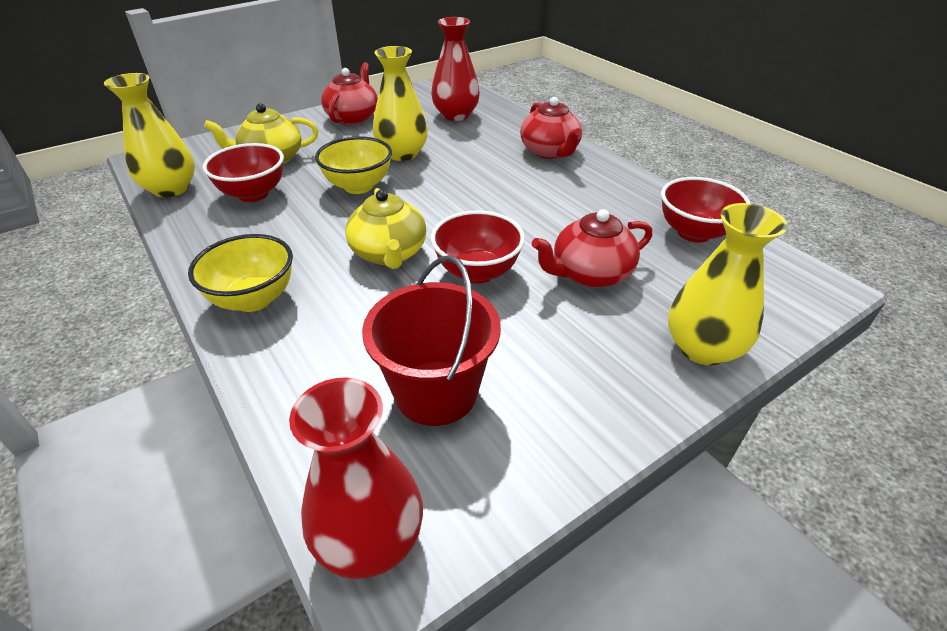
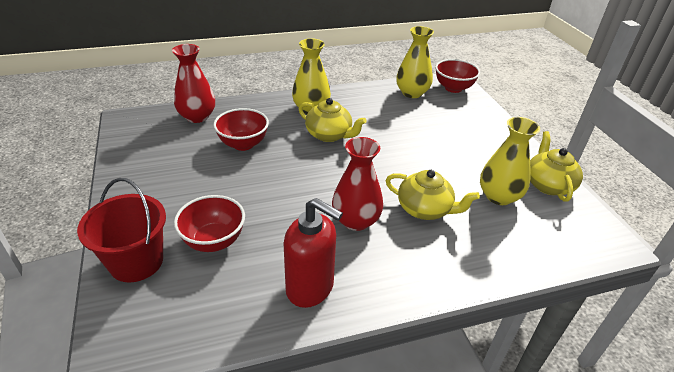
red soap dispenser: 0 -> 1
red teapot: 3 -> 0
yellow bowl: 2 -> 0
yellow teapot: 2 -> 3

